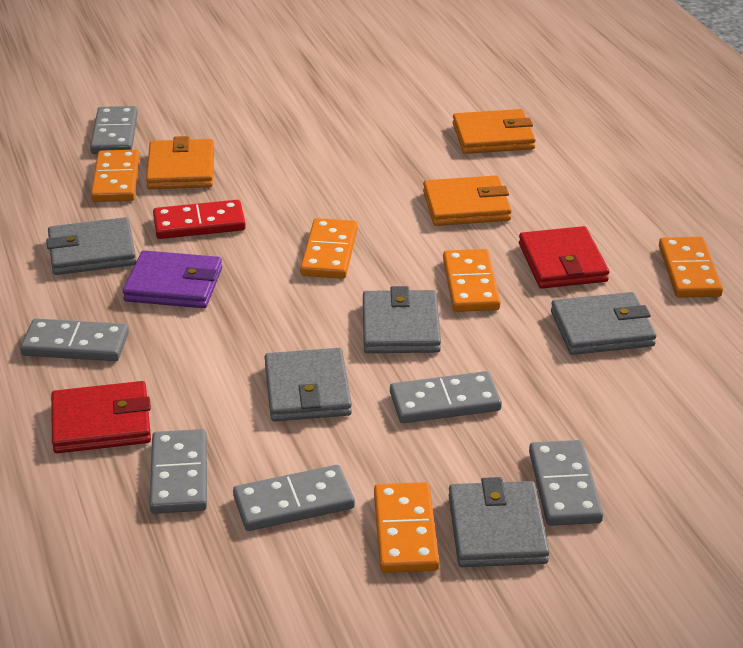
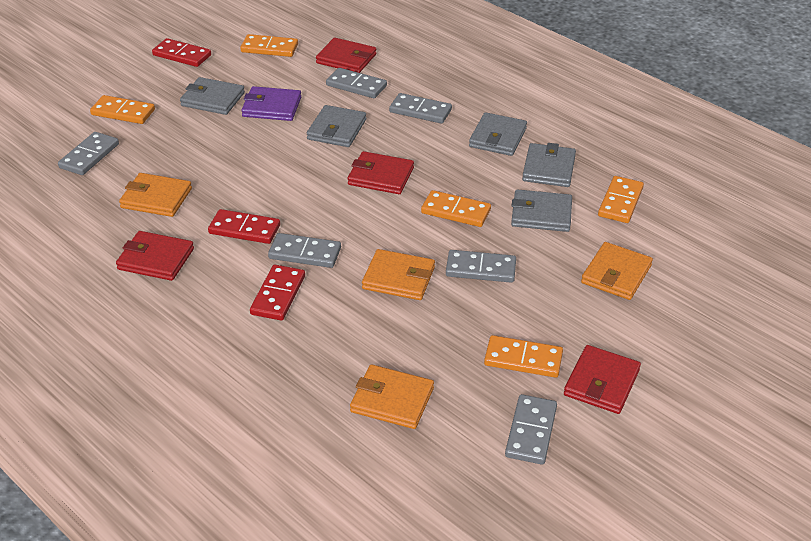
orange wallet: 3 -> 4
red domino: 1 -> 3
red wallet: 2 -> 4

